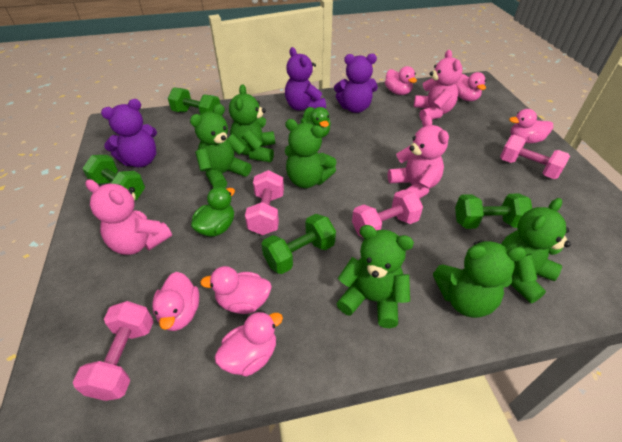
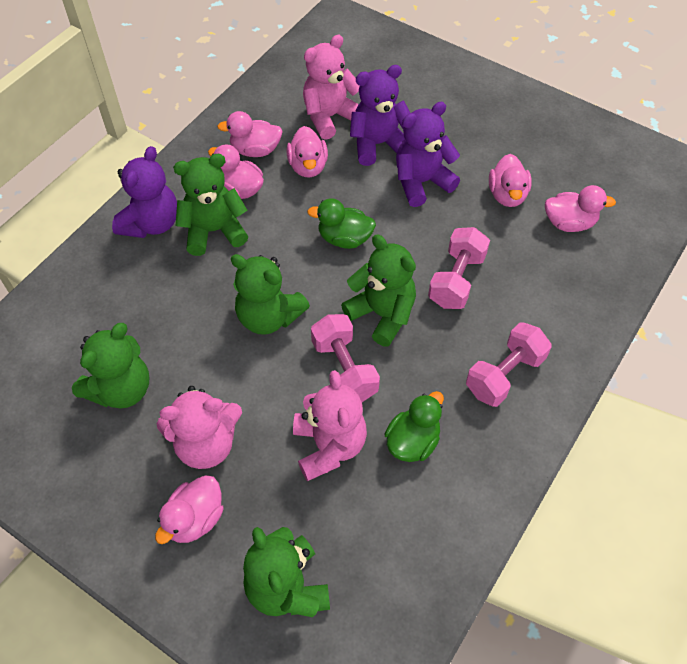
green dumbbell: 4 -> 0
green teddy bear: 6 -> 5
pink dumbbell: 4 -> 3

